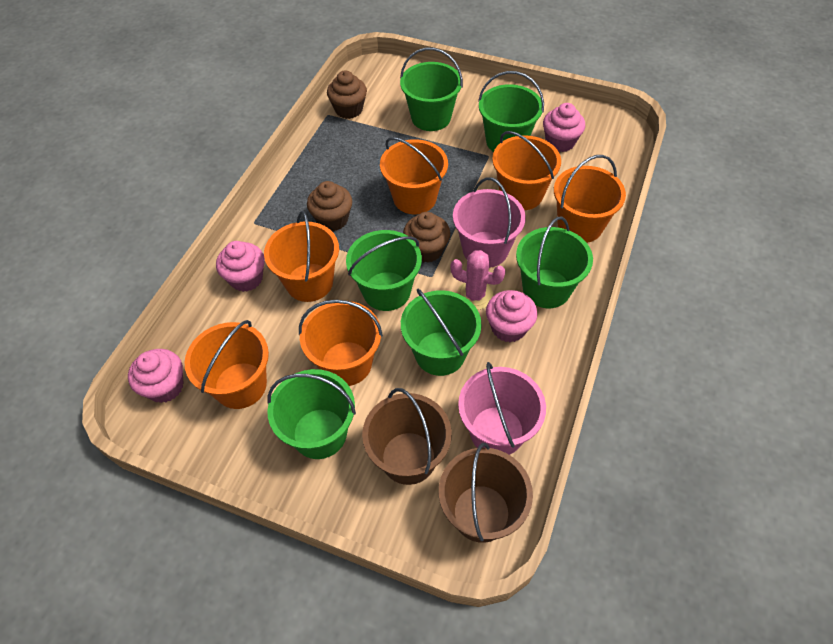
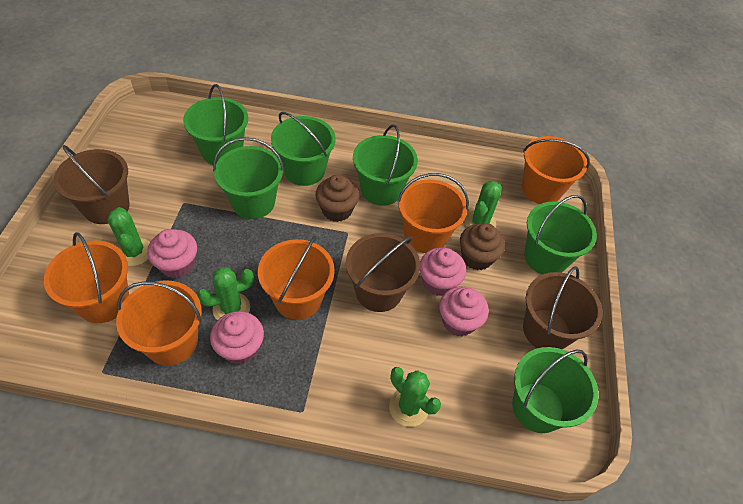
brown bucket: 2 -> 3
brown cupcake: 3 -> 2
green cactus: 0 -> 4
orange bucket: 6 -> 5
pink bucket: 2 -> 0
pink cactus: 1 -> 0

